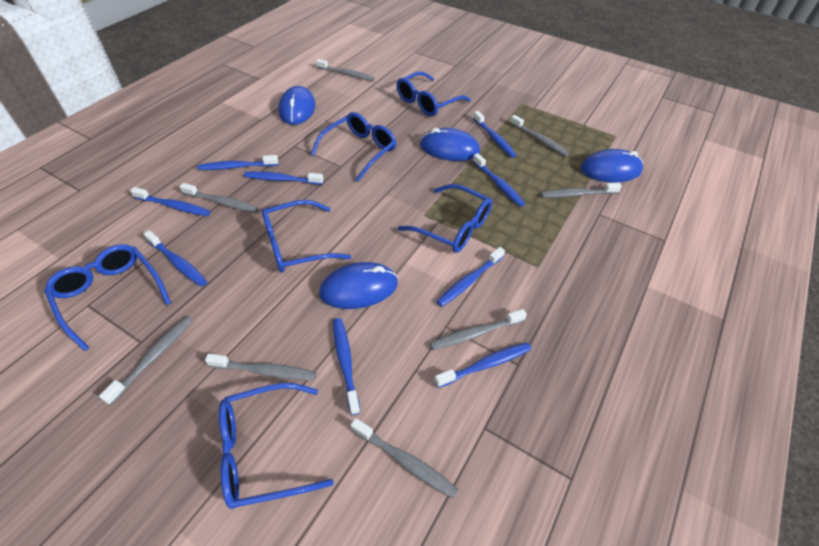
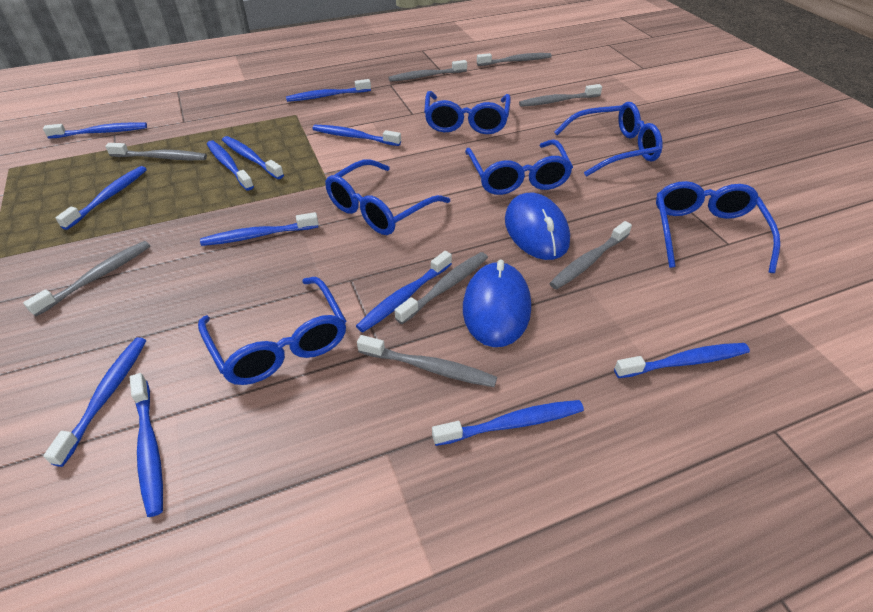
blue mouse: 4 -> 2
blue toothbrush: 9 -> 12

